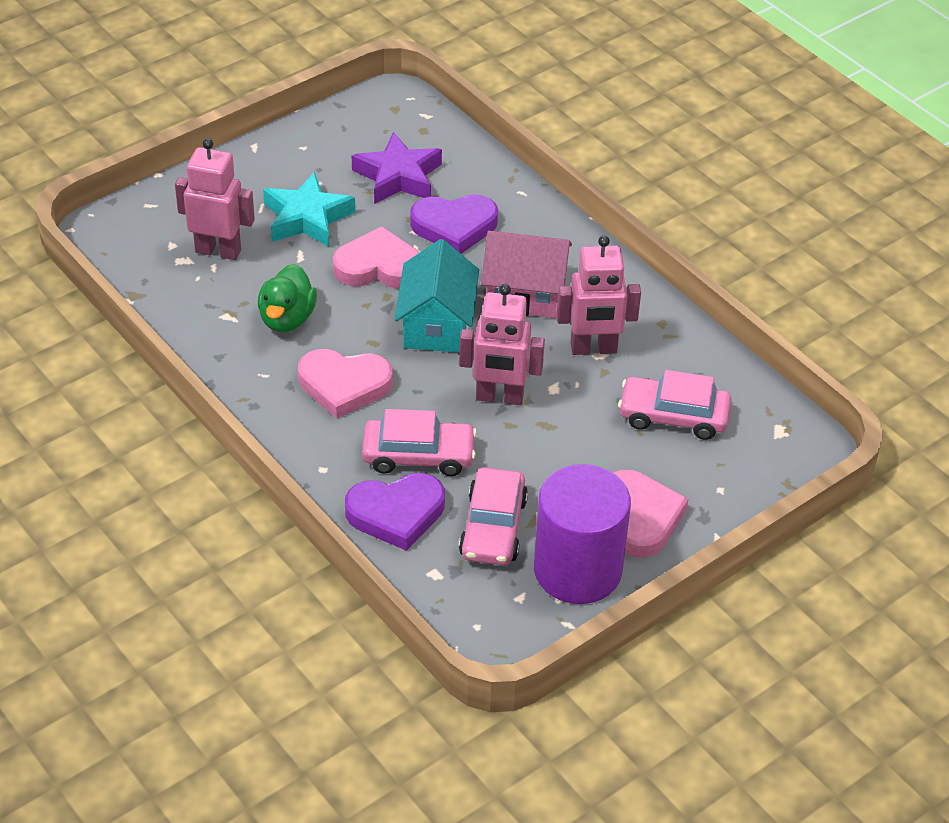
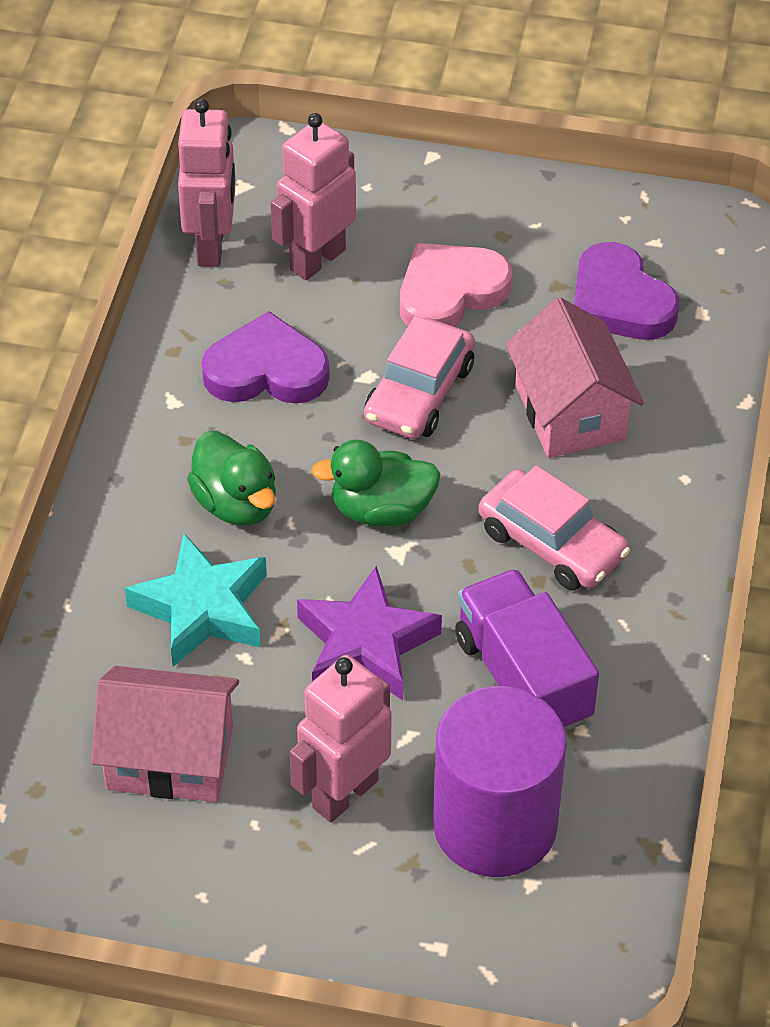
green duck: 1 -> 2
pink car: 3 -> 2
pink heart: 3 -> 1
pink house: 1 -> 2
purple truck: 0 -> 1
turquoise house: 1 -> 0

